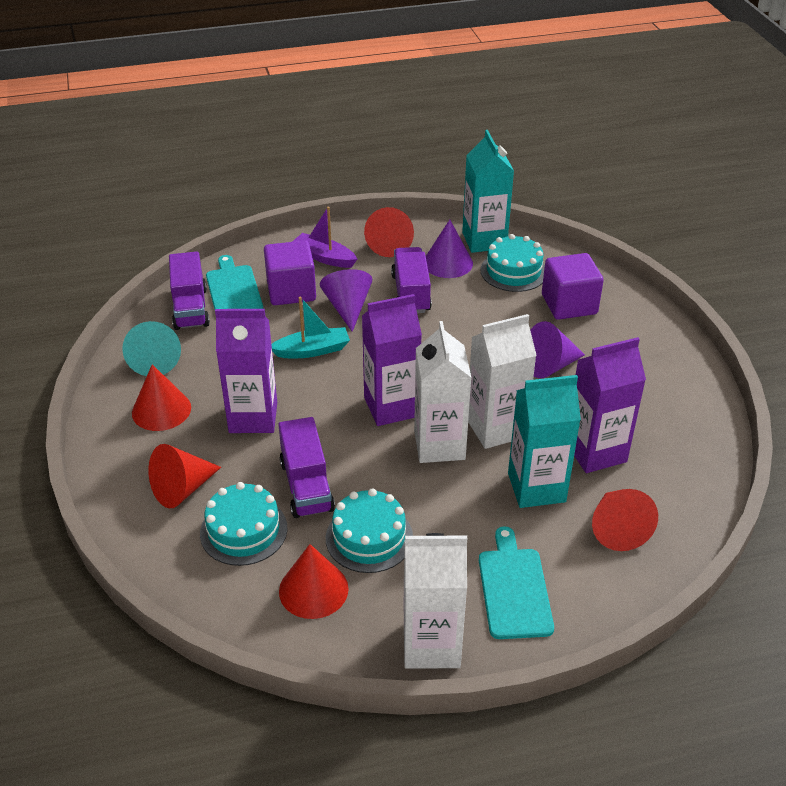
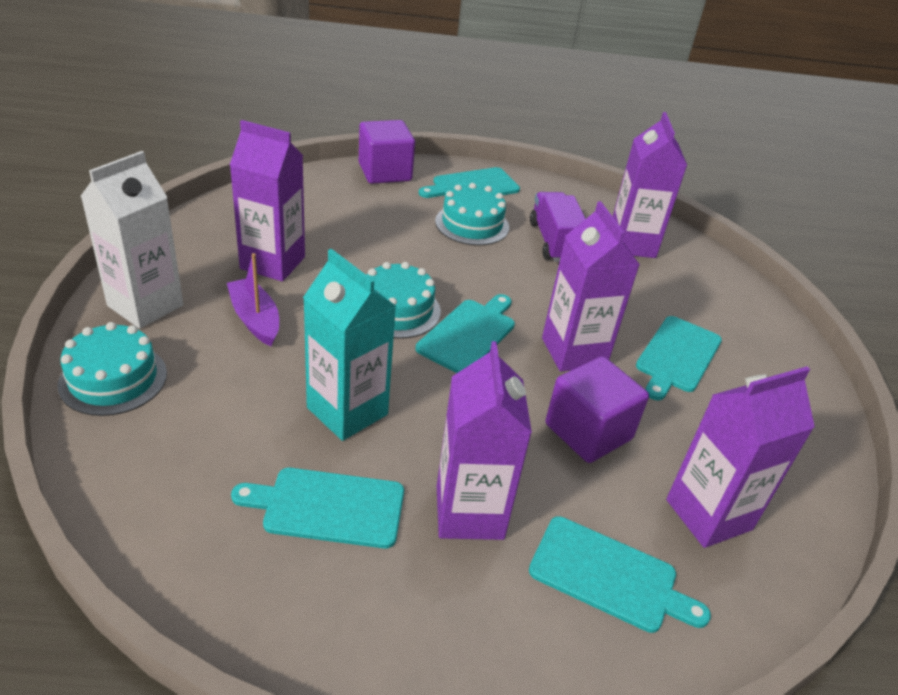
purple carton: 3 -> 5
purple cone: 3 -> 0
purple truck: 3 -> 1
red cone: 5 -> 0
turquoise boat: 1 -> 0
turquoise carton: 2 -> 1
turquoise cone: 1 -> 0
turquoise cutting board: 2 -> 5
white carton: 3 -> 1

